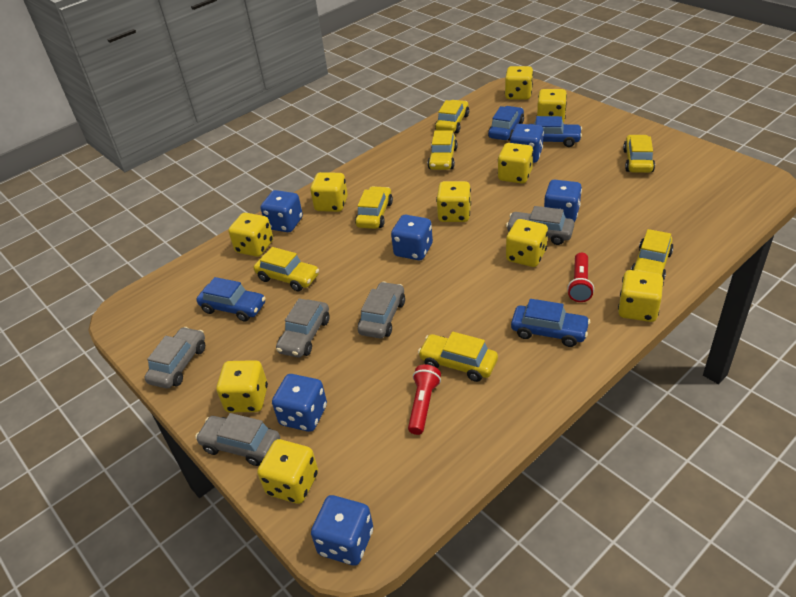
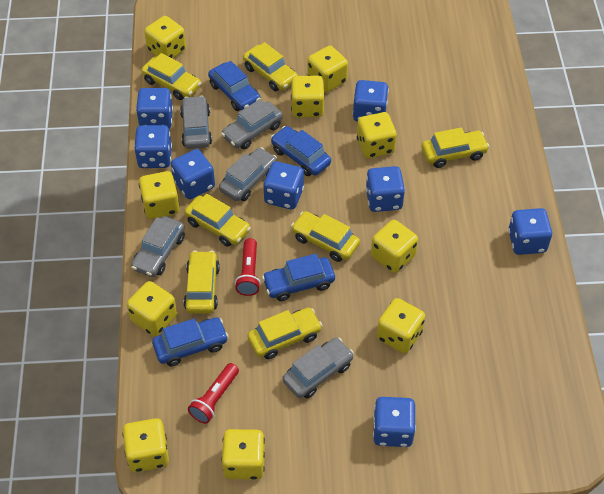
blue dice: 6 -> 8

